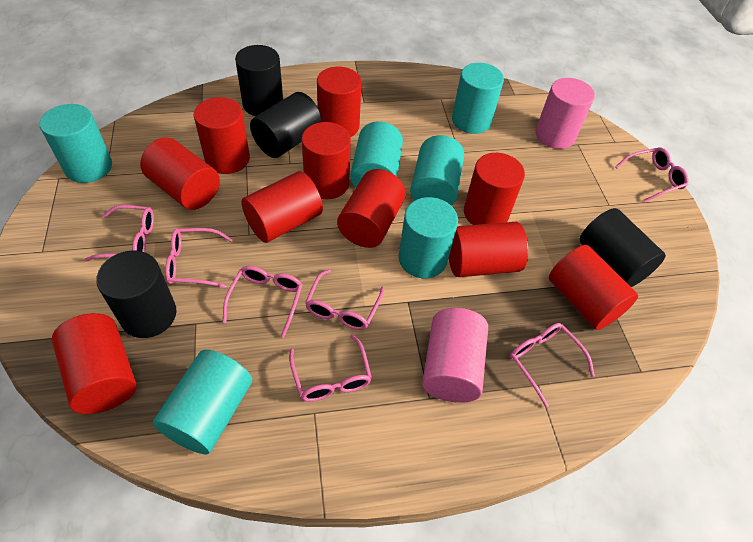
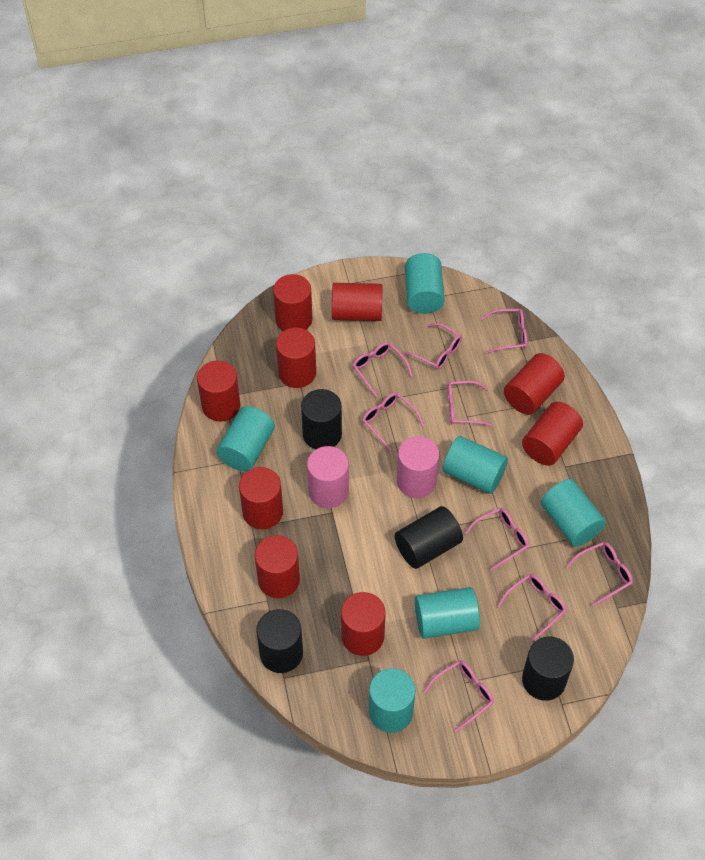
pink glasses: 7 -> 9
red cylinder: 10 -> 9

